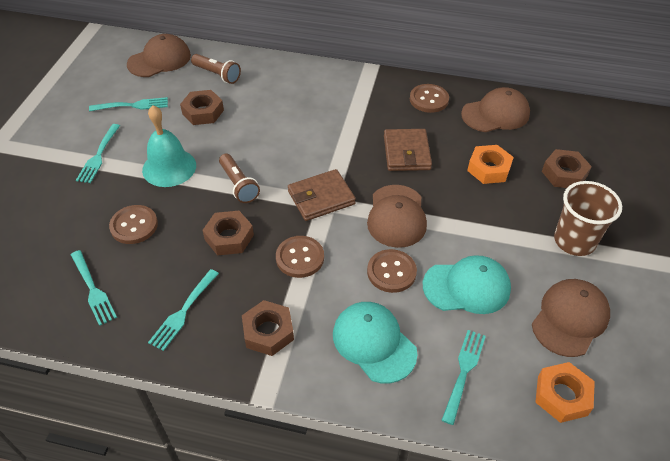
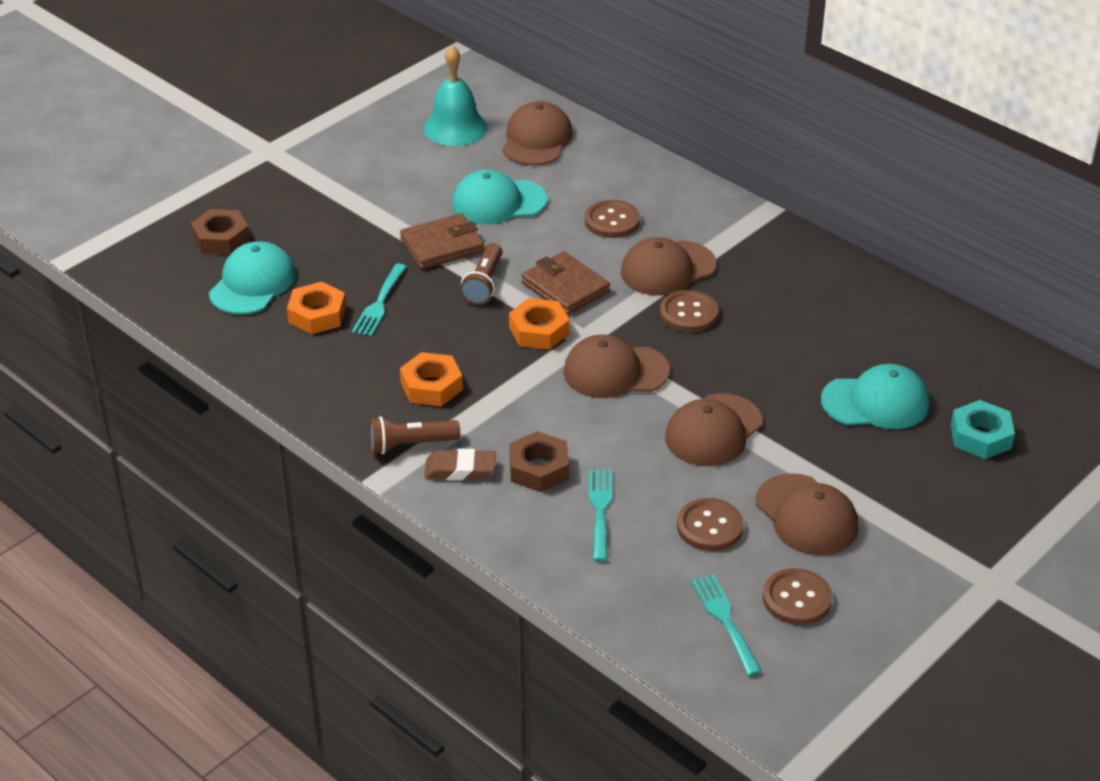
brown cap: 4 -> 5
brown cup: 1 -> 0
brown eraser: 0 -> 1
brown nut: 4 -> 2
orange nut: 2 -> 3
turquoise cap: 2 -> 3
turquoise fork: 5 -> 3
turquoise nut: 0 -> 1

